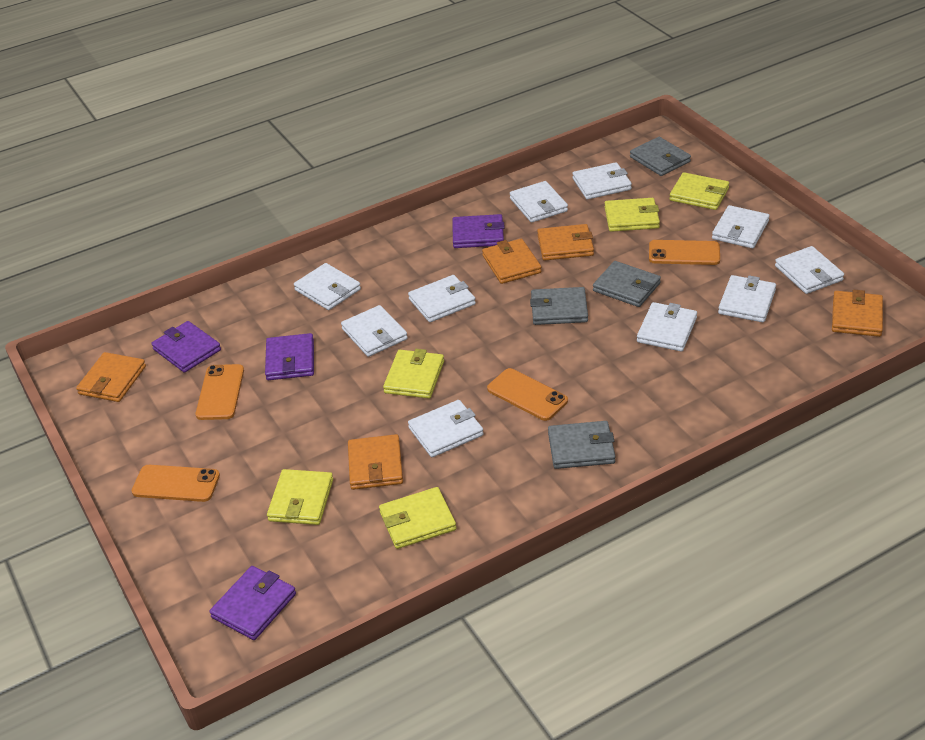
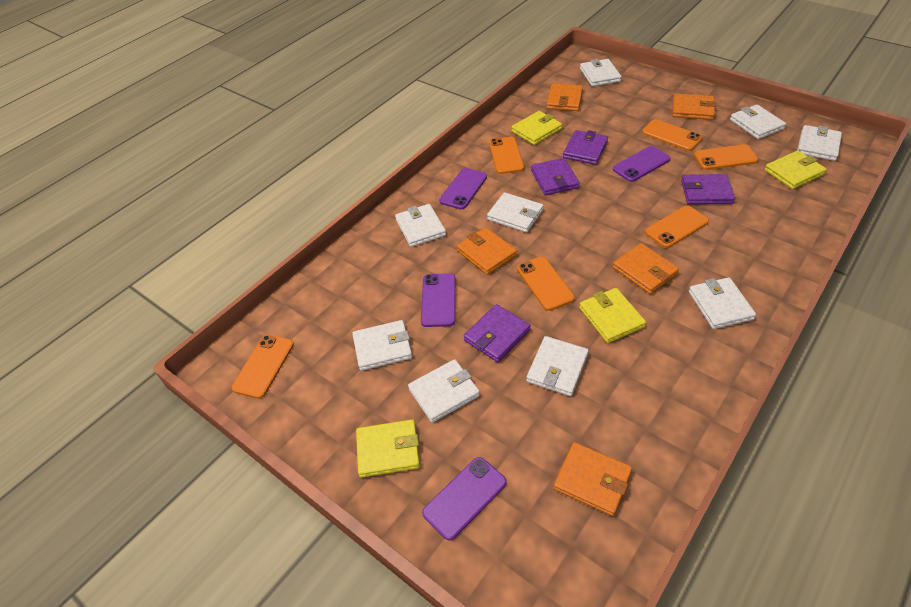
grey wallet: 4 -> 0
orange phone: 4 -> 6
purple phone: 0 -> 4
white wallet: 10 -> 9
yellow wallet: 5 -> 4

